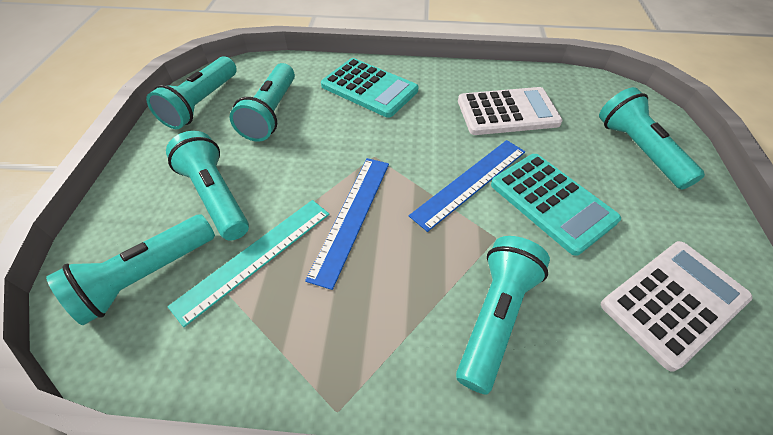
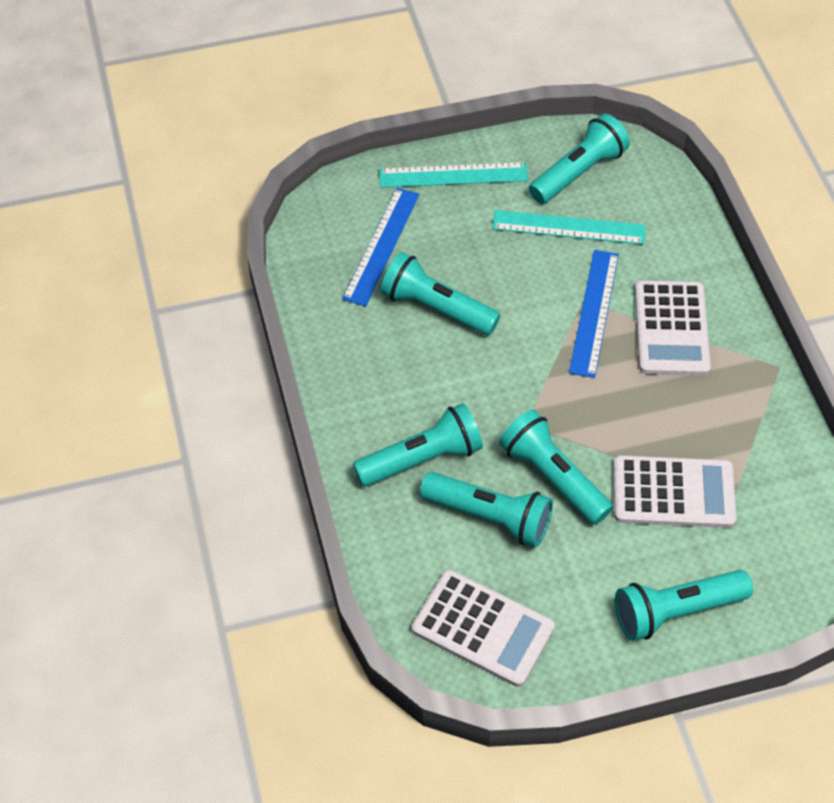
turquoise calculator: 2 -> 0
turquoise ruler: 1 -> 2
white calculator: 2 -> 3

